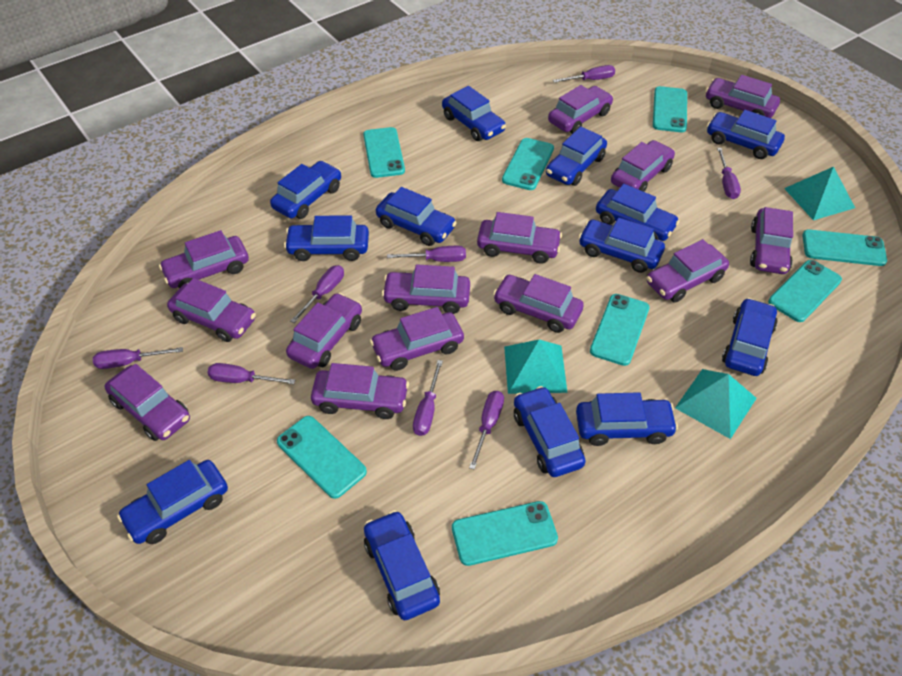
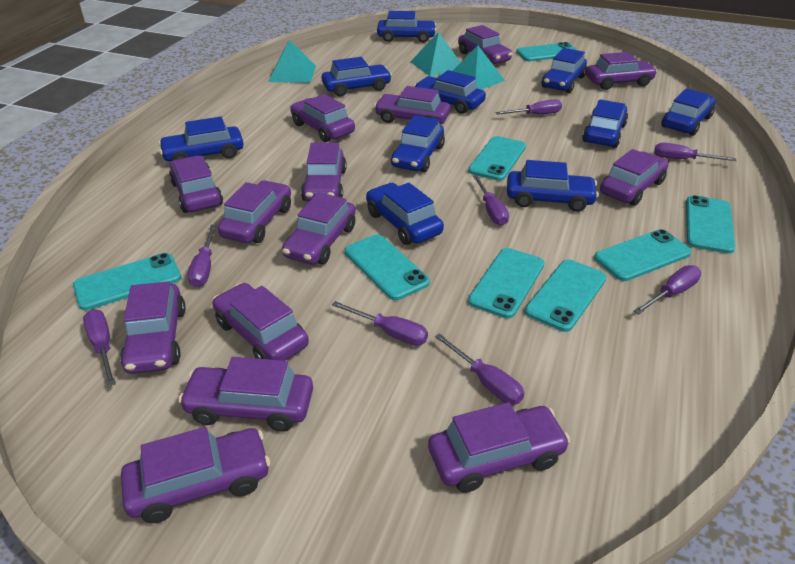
blue car: 13 -> 10

